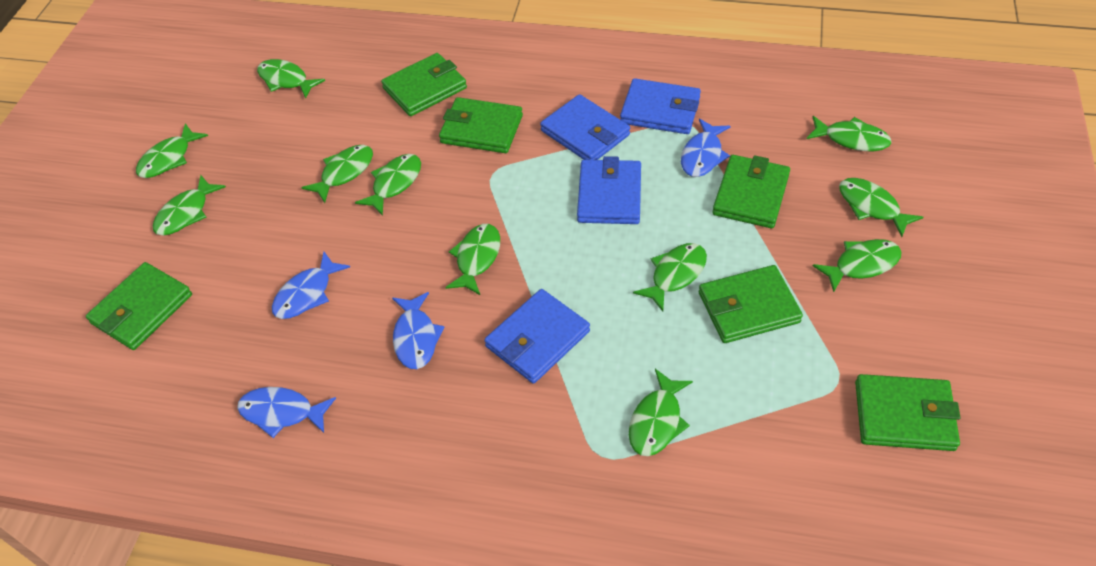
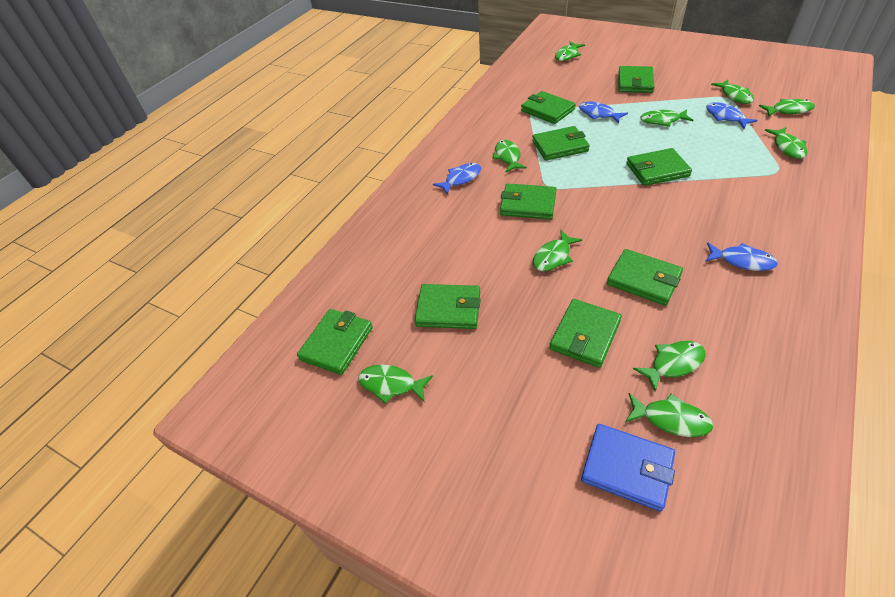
blue wallet: 4 -> 1
green fish: 11 -> 10
green wallet: 6 -> 9

